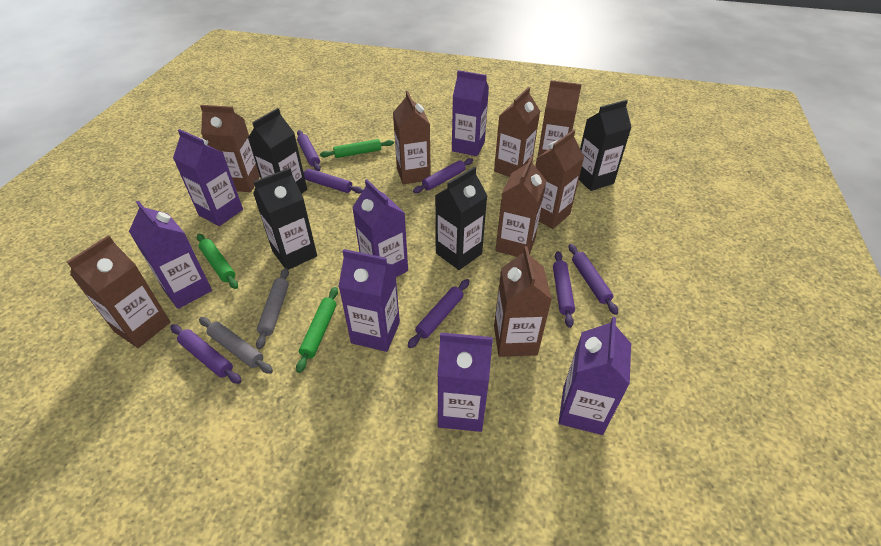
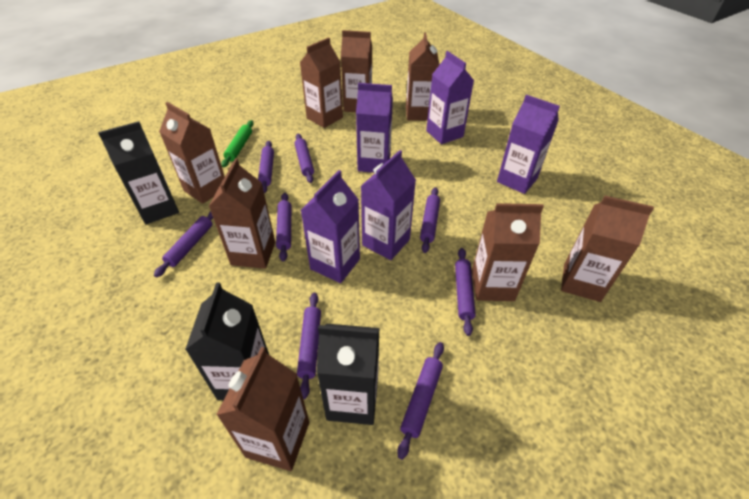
black carton: 4 -> 3
green rolling pin: 3 -> 1
grey rolling pin: 2 -> 0
purple carton: 7 -> 5
purple rolling pin: 7 -> 8

